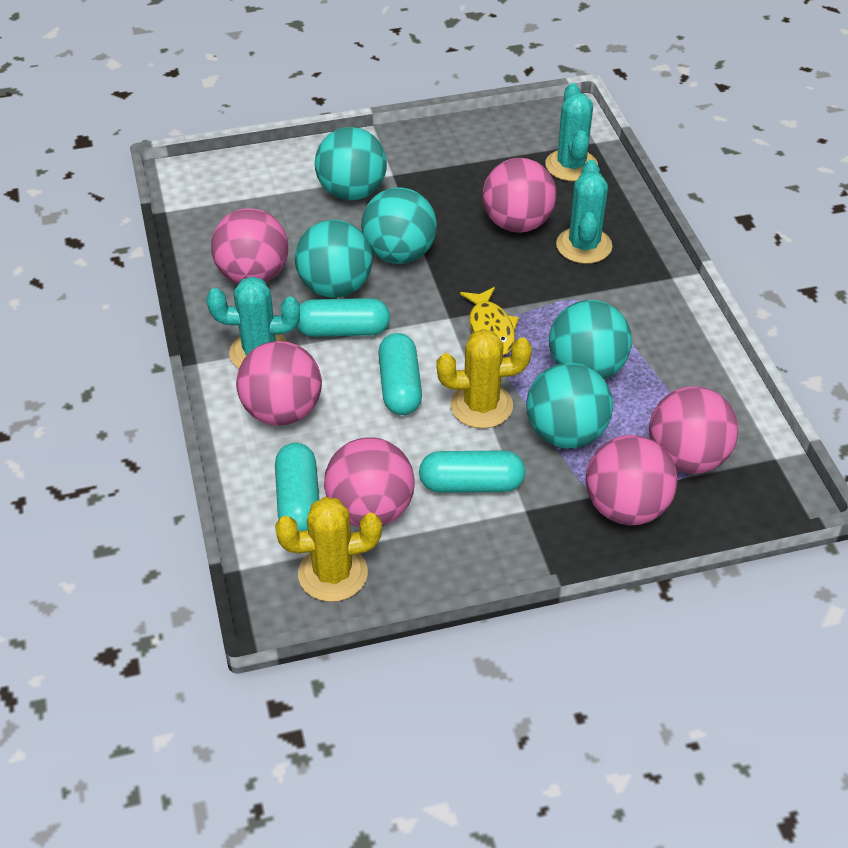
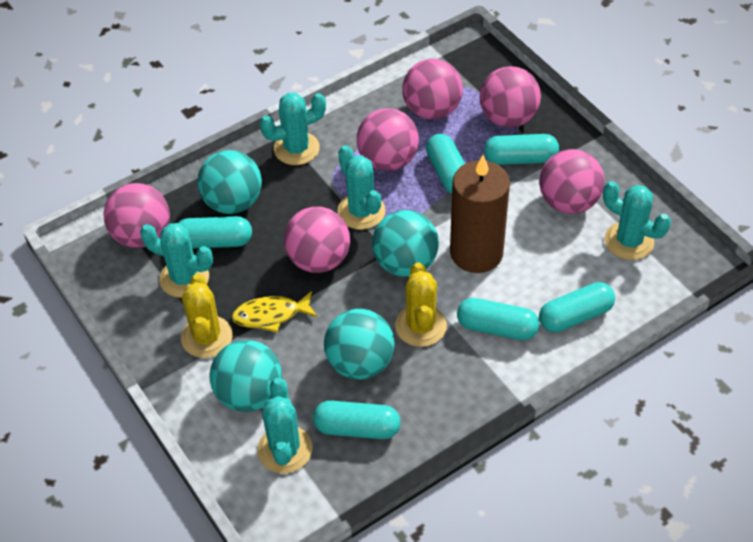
brown candle: 0 -> 1
turquoise ball: 5 -> 4
turquoise cactus: 3 -> 5
turquoise capsule: 4 -> 6

